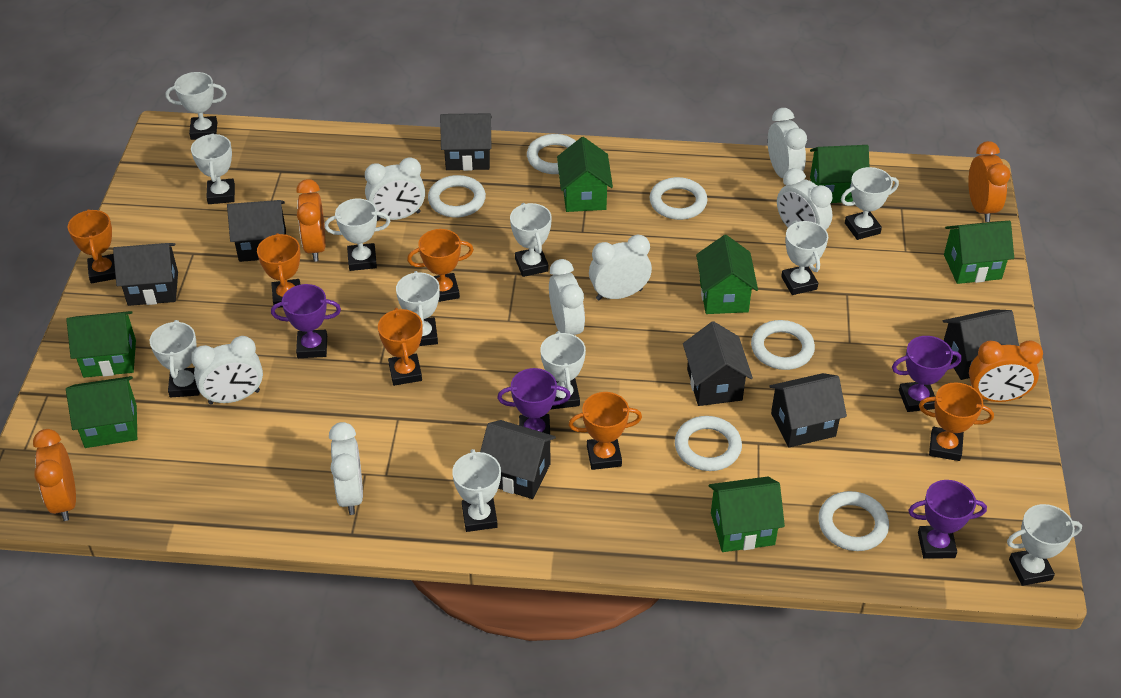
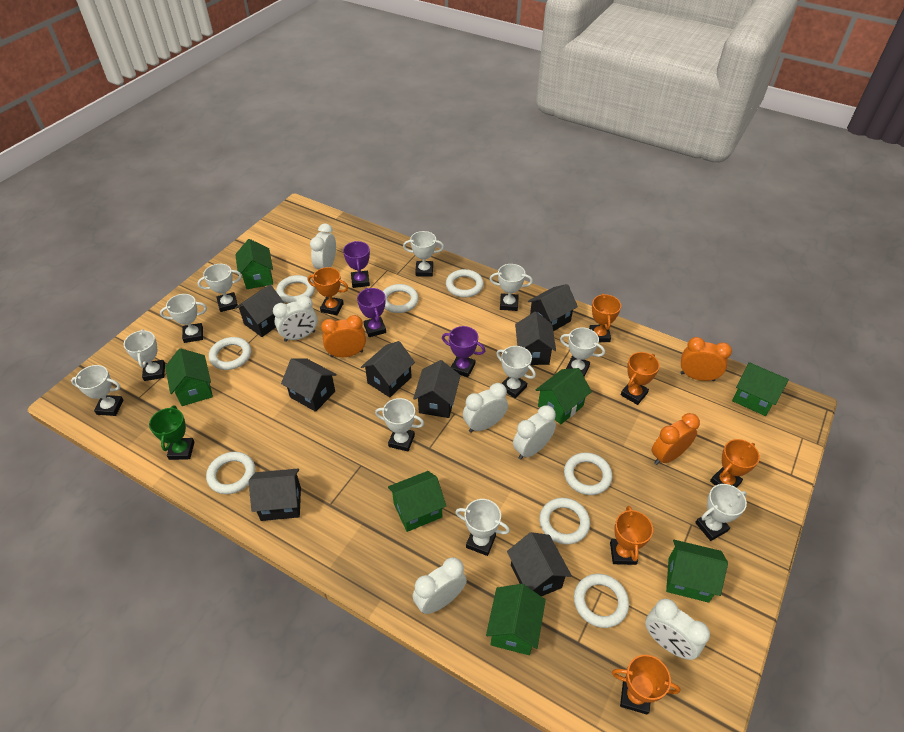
black house: 7 -> 8
green trophy: 0 -> 1
orange clock: 4 -> 3
purple trophy: 4 -> 3
white clock: 7 -> 6
white ring: 6 -> 8

